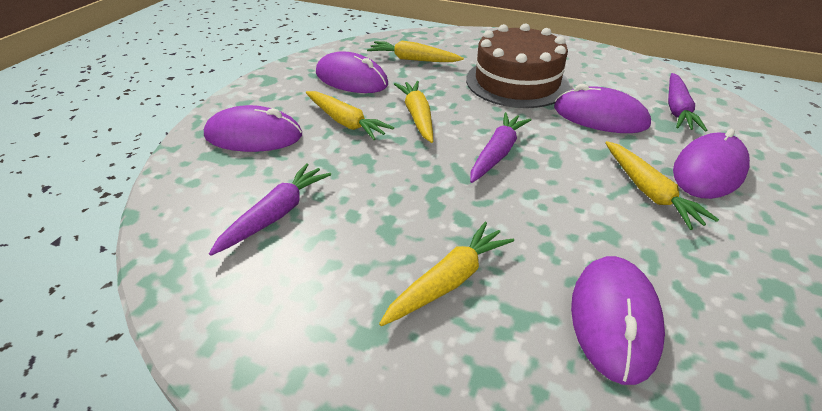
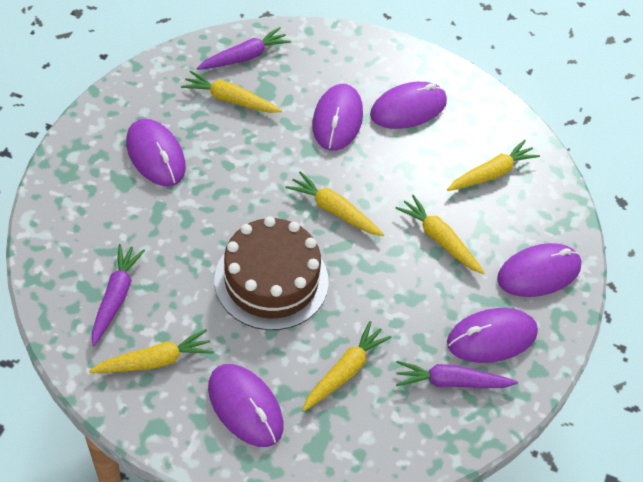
purple mouse: 5 -> 6
yellow carrot: 5 -> 6

